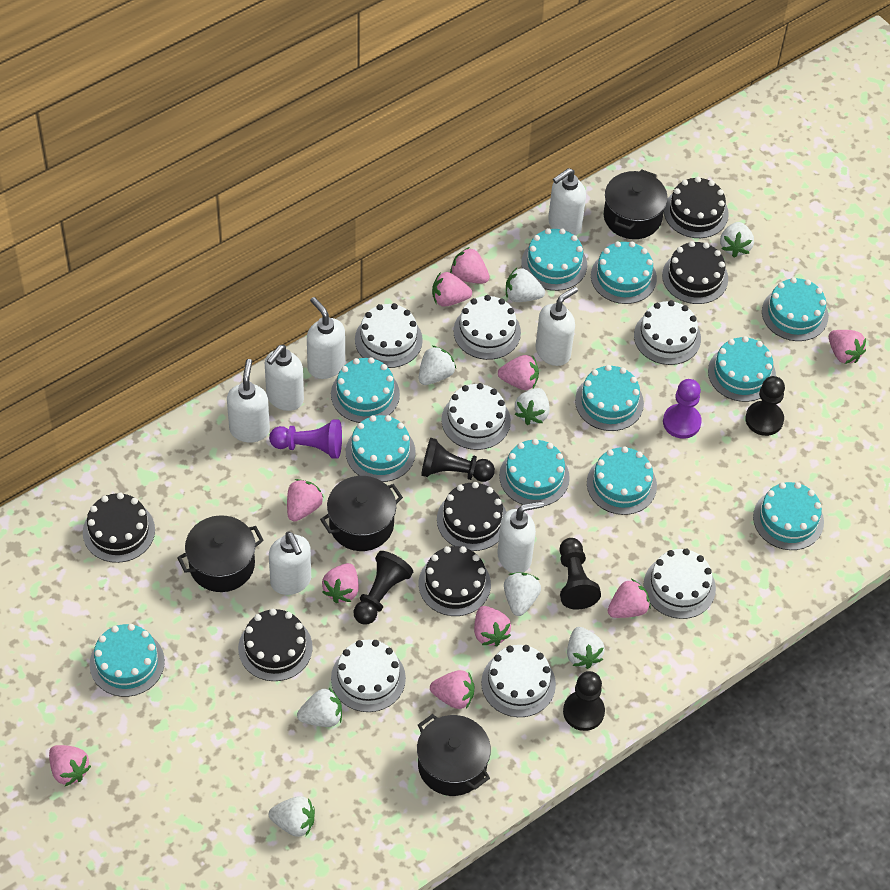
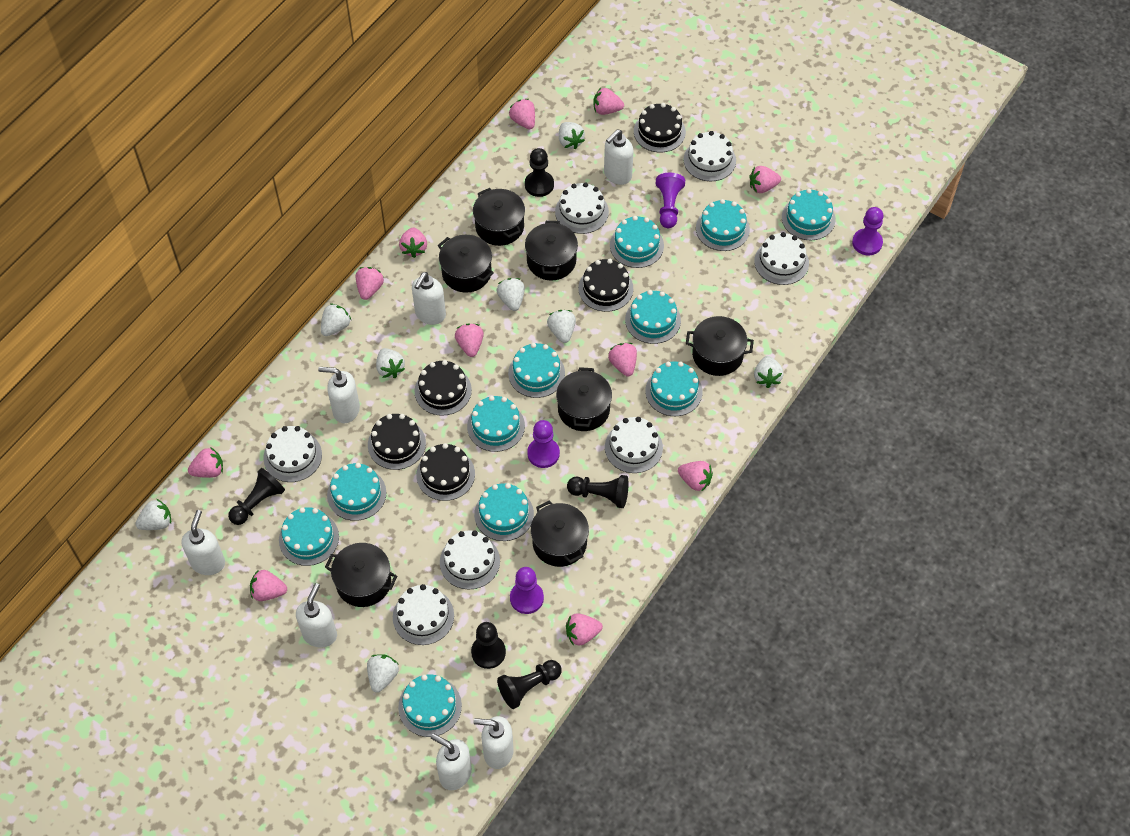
black cake: 6 -> 5
black pot: 4 -> 7
pink strawberry: 10 -> 11
purple pawn: 2 -> 4

